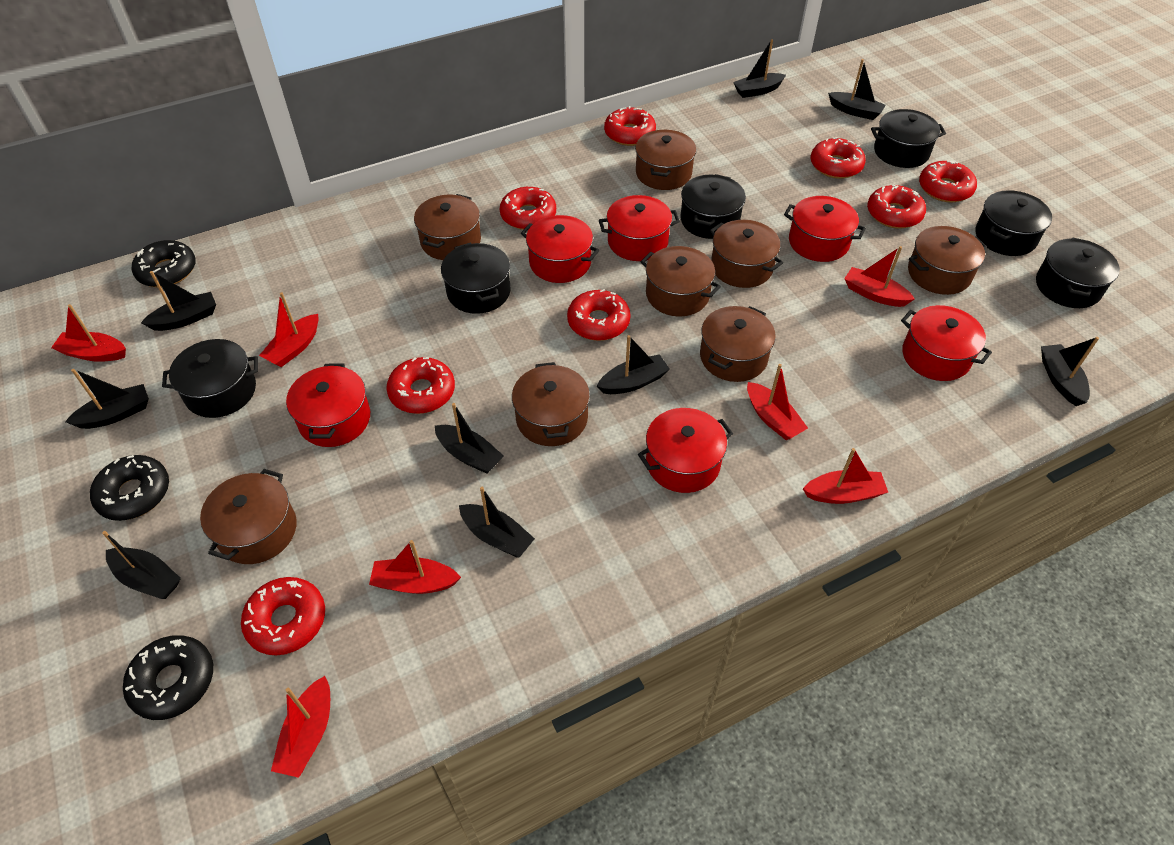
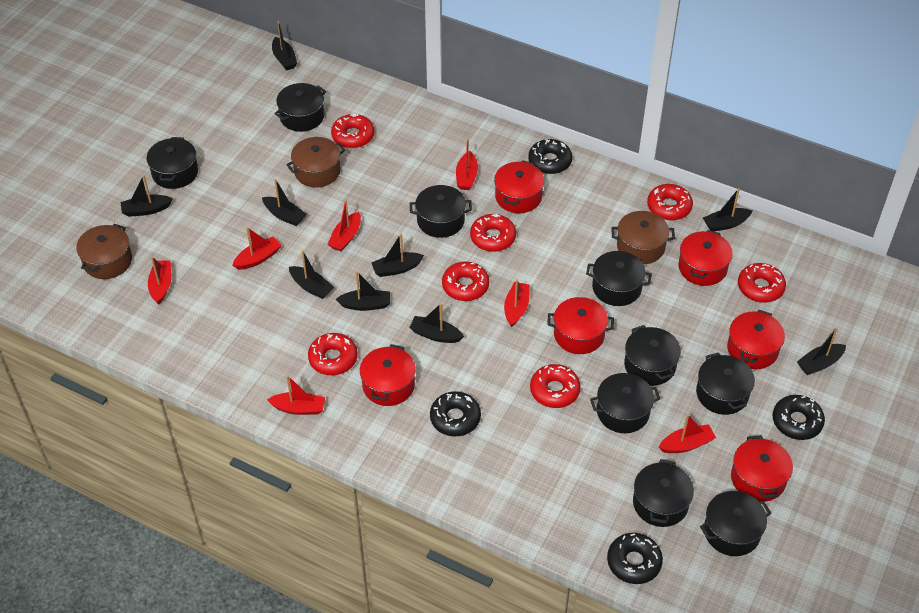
black donut: 3 -> 4
black pot: 6 -> 9
brown pot: 8 -> 3
red donut: 8 -> 7

